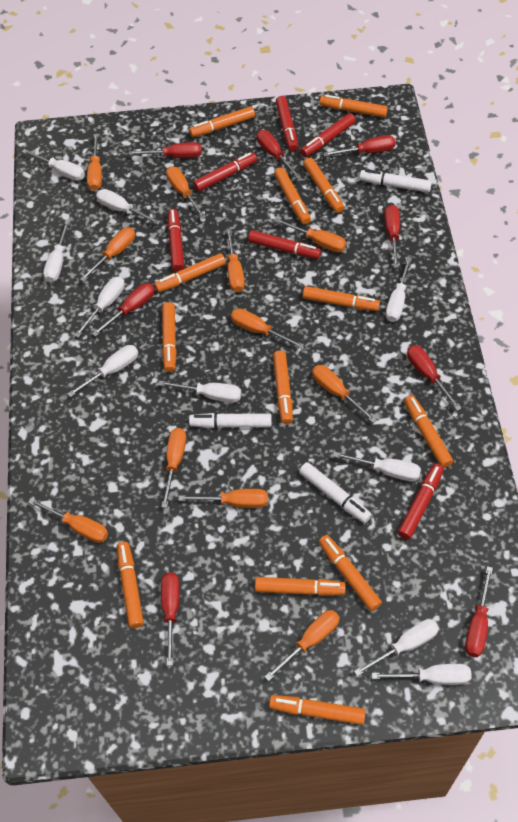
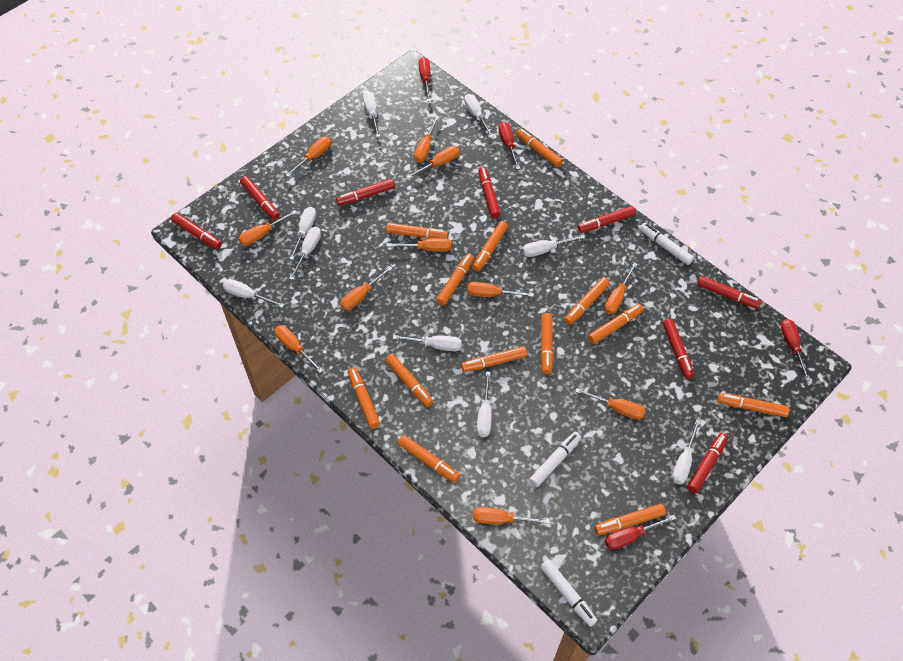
red marker: 6 -> 8
red screwdriver: 8 -> 4
white screwdriver: 10 -> 9

